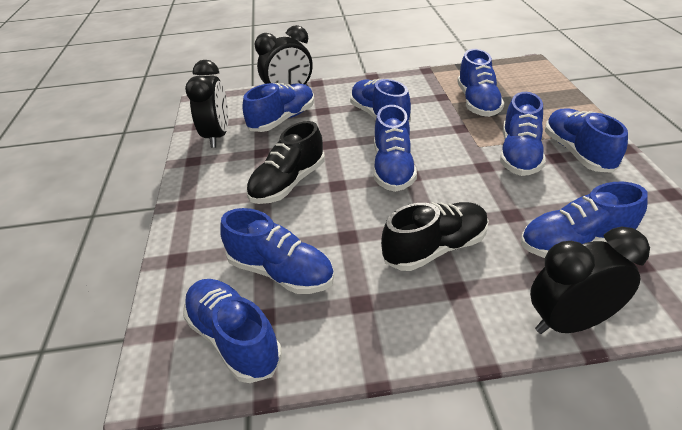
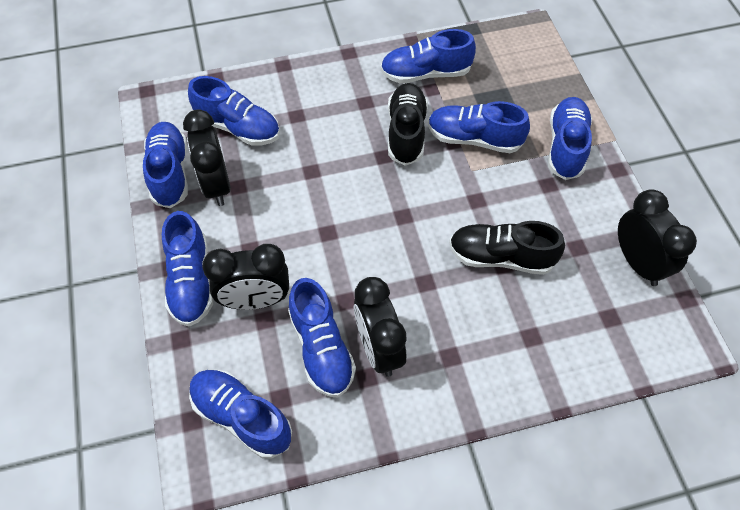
black clock: 3 -> 4
blue shoe: 9 -> 8

